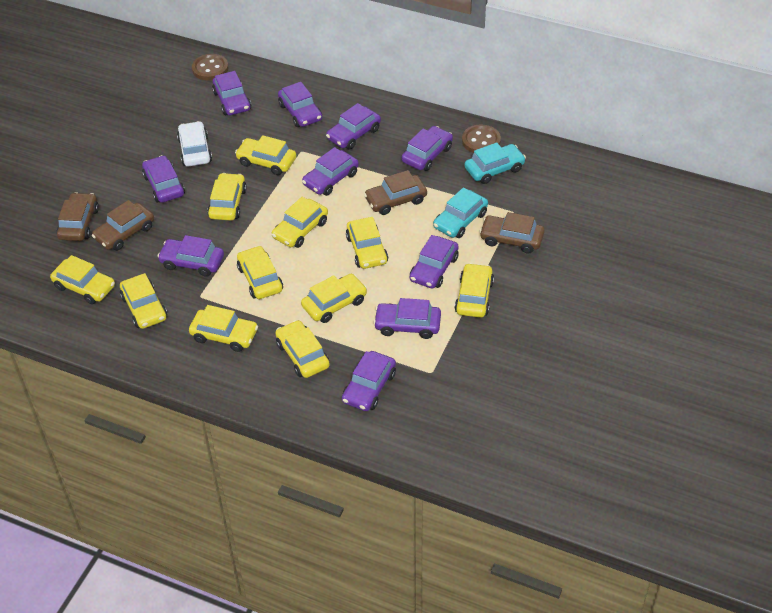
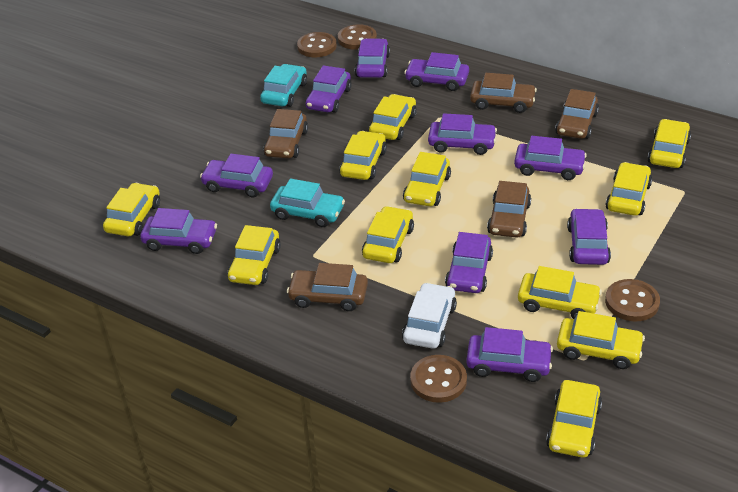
brown button: 2 -> 4
brown car: 4 -> 5

